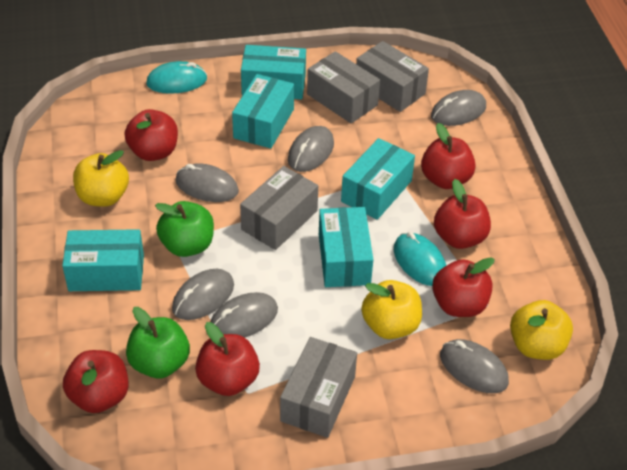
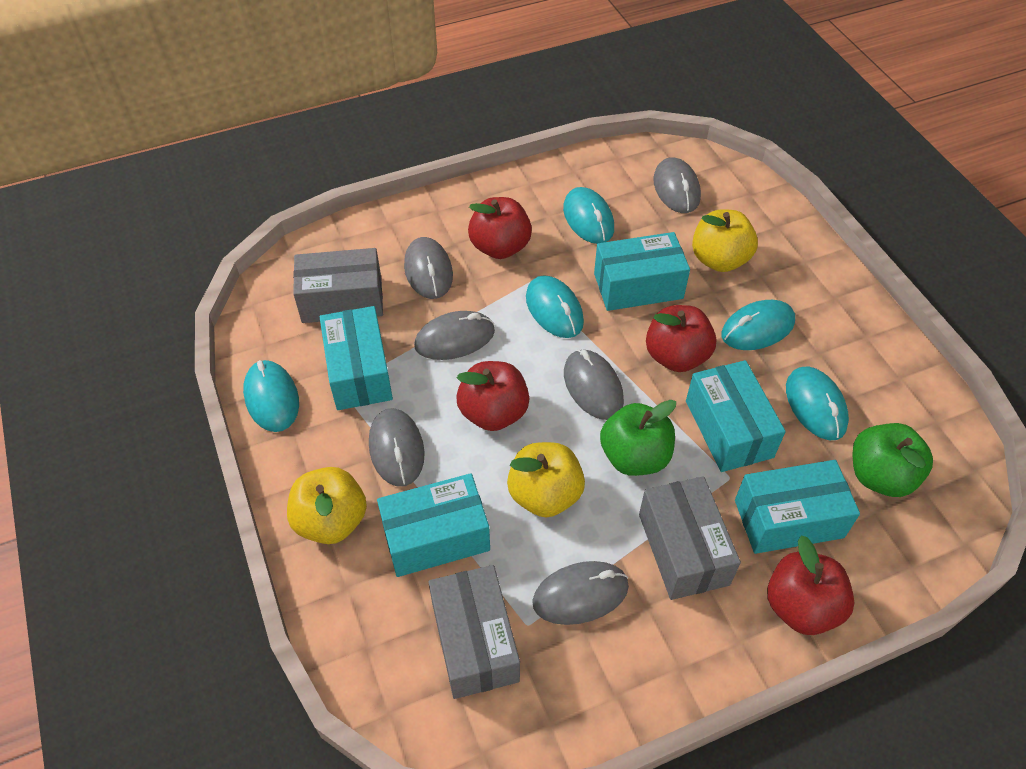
grey box: 4 -> 3
red apple: 6 -> 4
turquoise mouse: 2 -> 5

